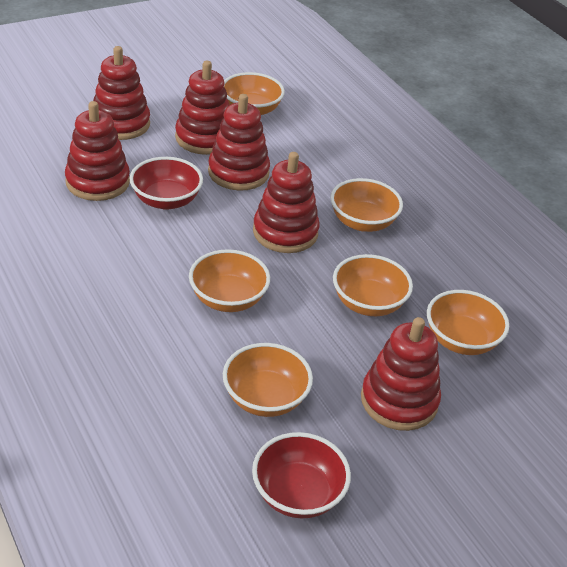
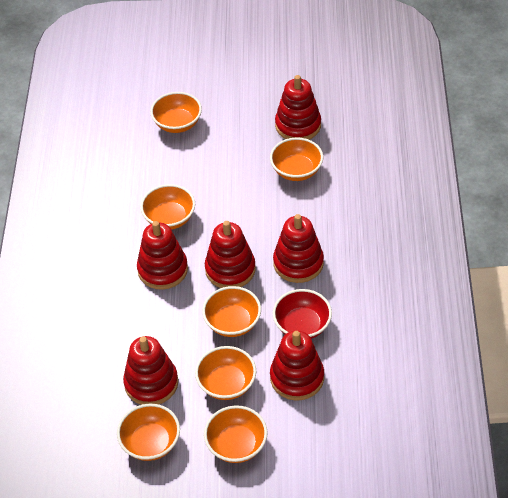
orange bowl: 6 -> 7
red bowl: 2 -> 1

